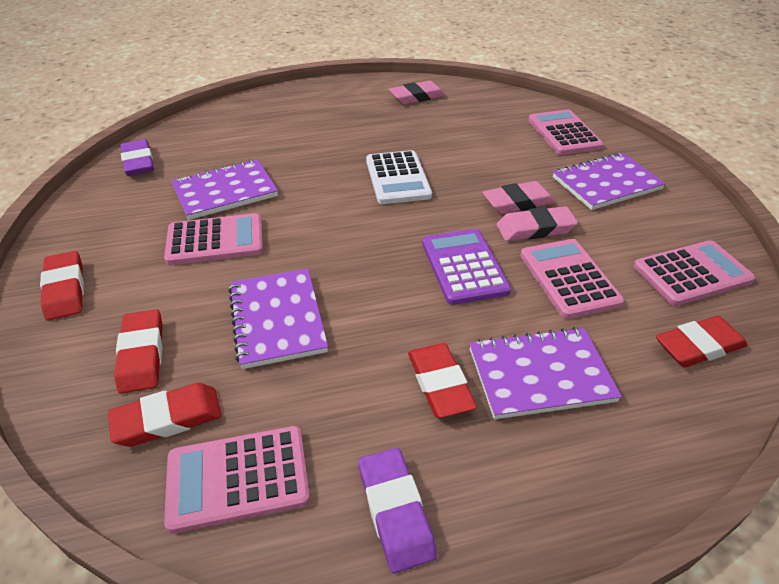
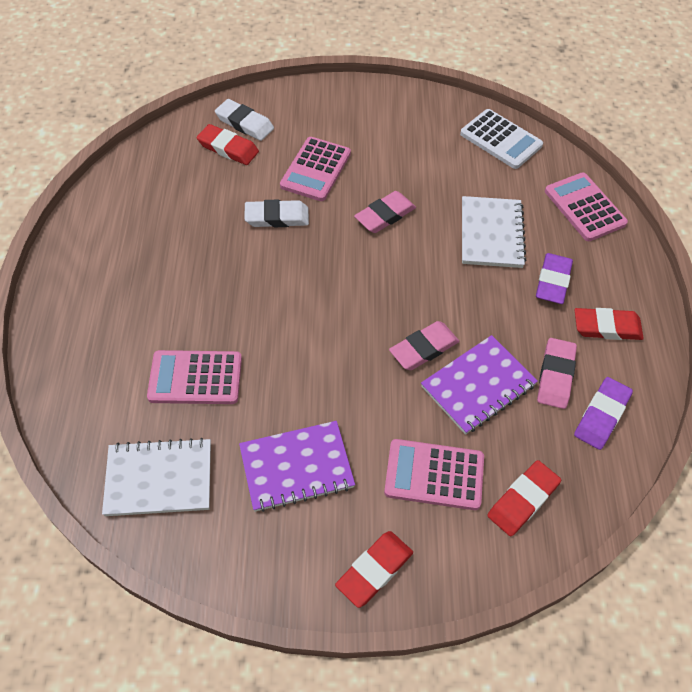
pink calculator: 5 -> 4
purple calculator: 1 -> 0
purple notebook: 4 -> 2
red eraser: 5 -> 4
white eraser: 0 -> 2
white notebook: 0 -> 2

